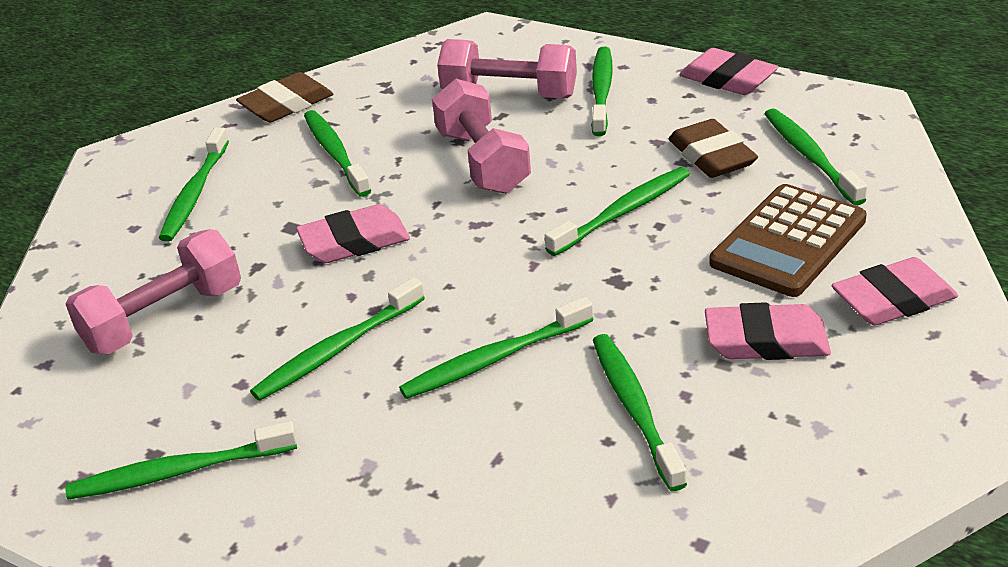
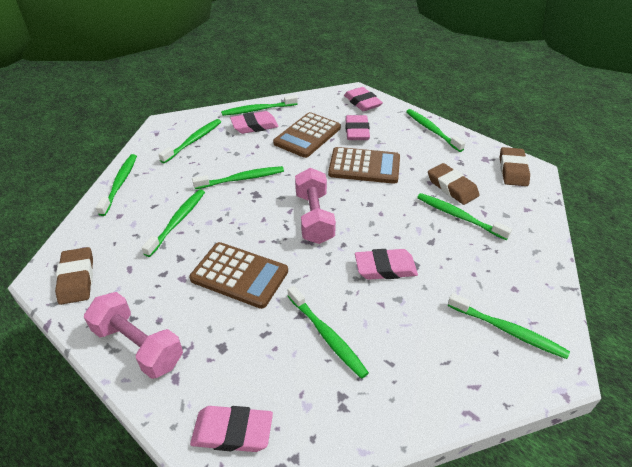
brown calculator: 1 -> 3
brown eraser: 2 -> 3
pink dumbbell: 3 -> 2
pink eraser: 4 -> 5

